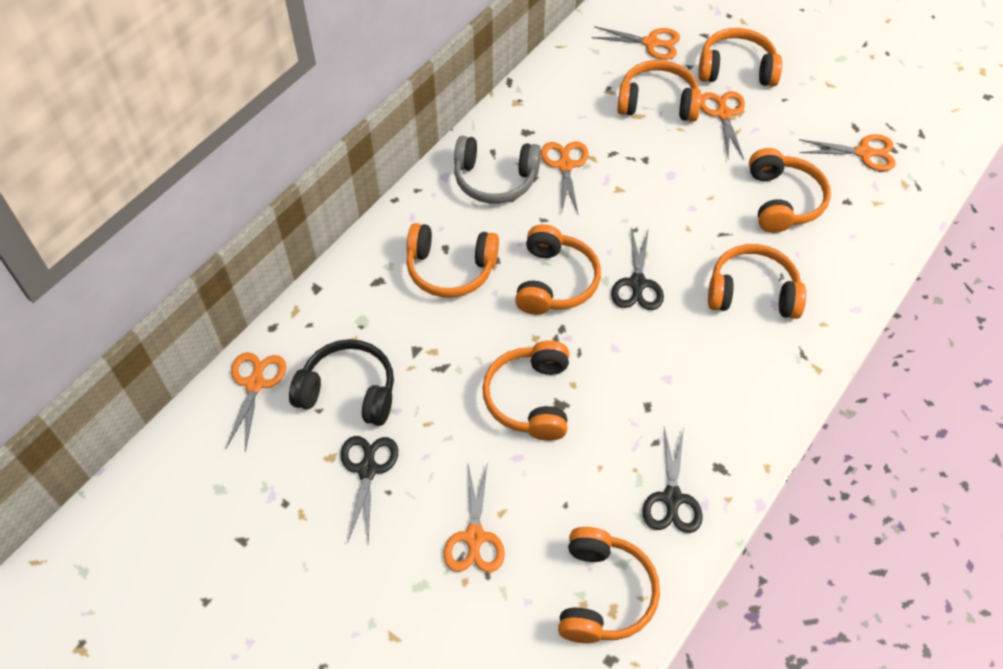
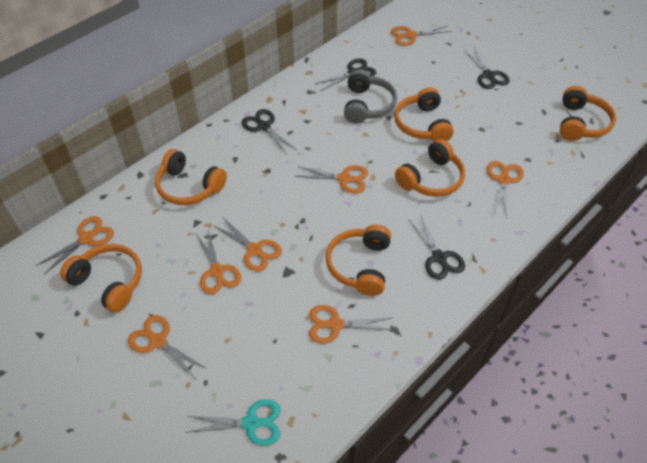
black headphones: 1 -> 0
black scissors: 3 -> 4
orange headphones: 8 -> 6
orange scissors: 6 -> 8
turquoise scissors: 0 -> 1

